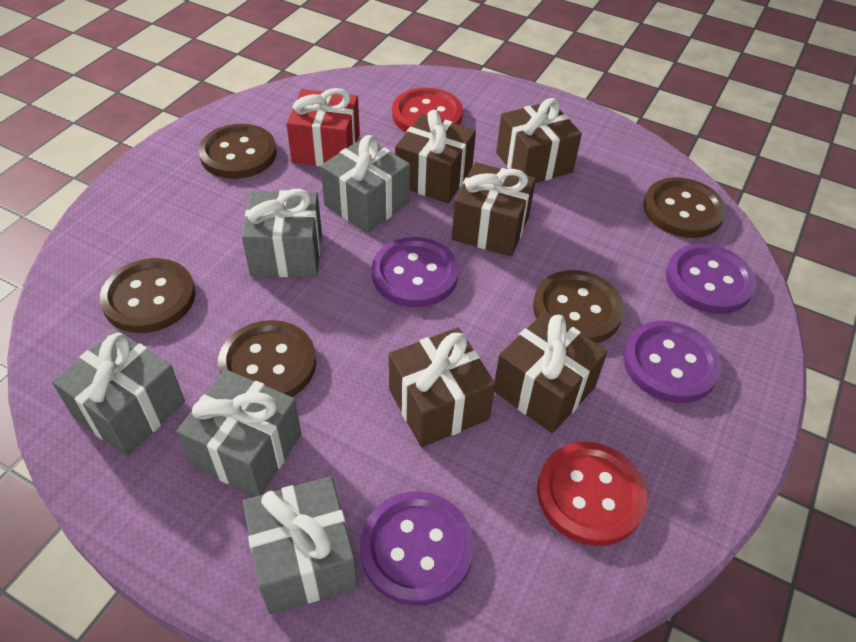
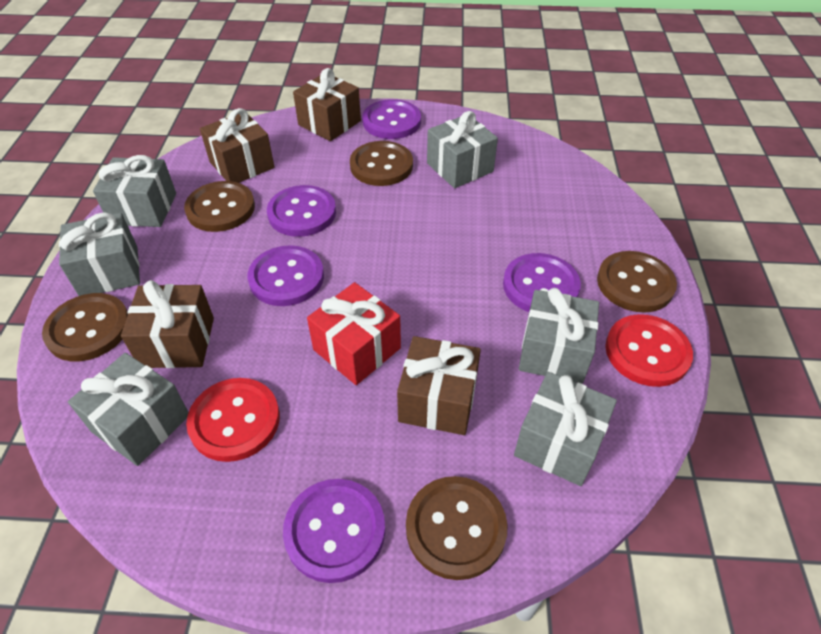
brown gift: 5 -> 4
grey gift: 5 -> 6
purple button: 4 -> 5

